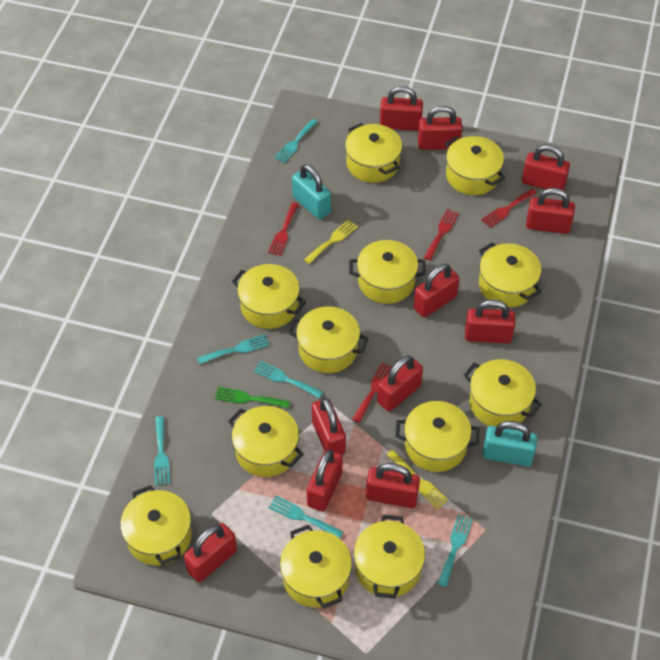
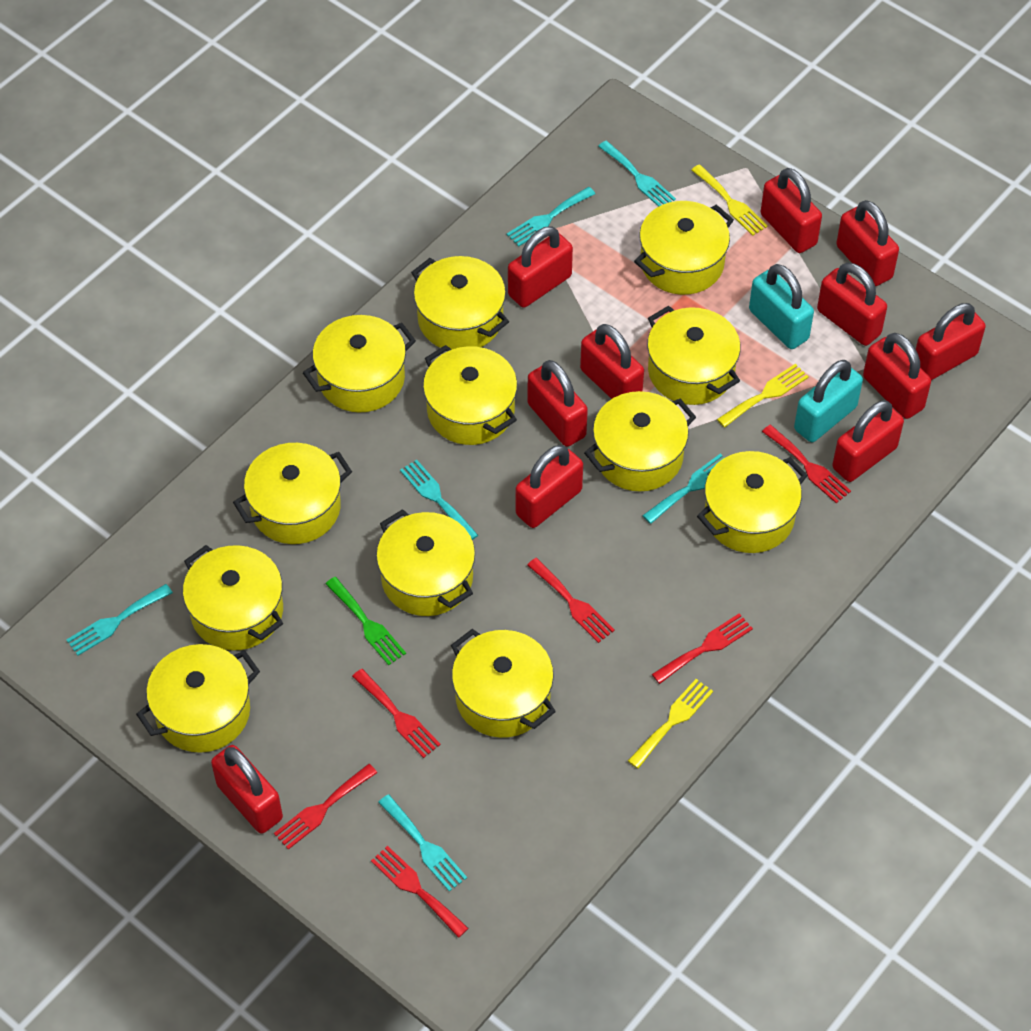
red fork: 4 -> 6
yellow fork: 2 -> 3

